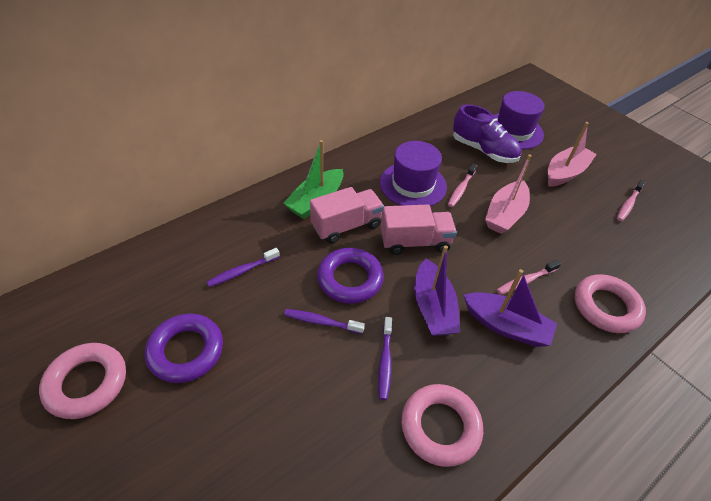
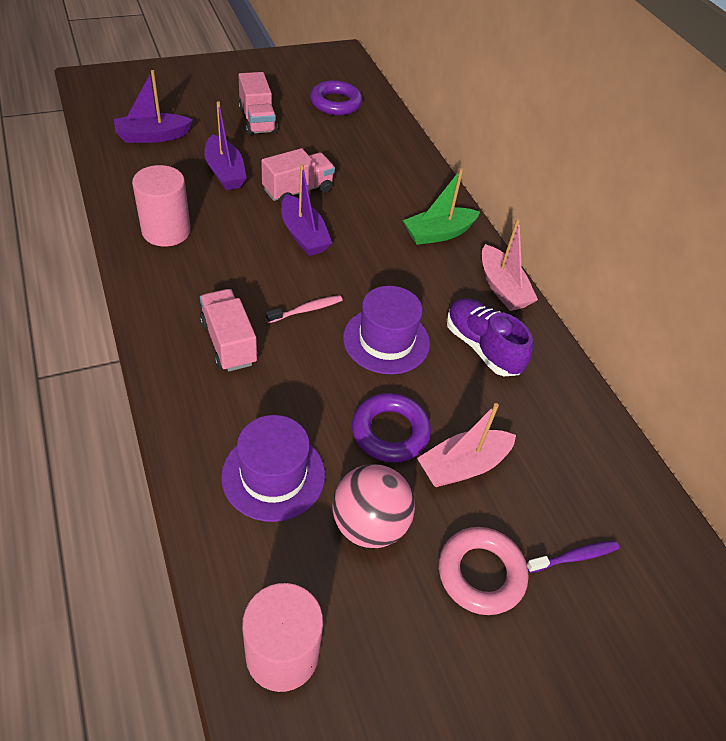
pink ball: 0 -> 1
pink cylinder: 0 -> 2
pink ring: 3 -> 1
pink toothbrush: 3 -> 1
pink truck: 2 -> 3
purple boat: 2 -> 3
purple toothbrush: 3 -> 1

